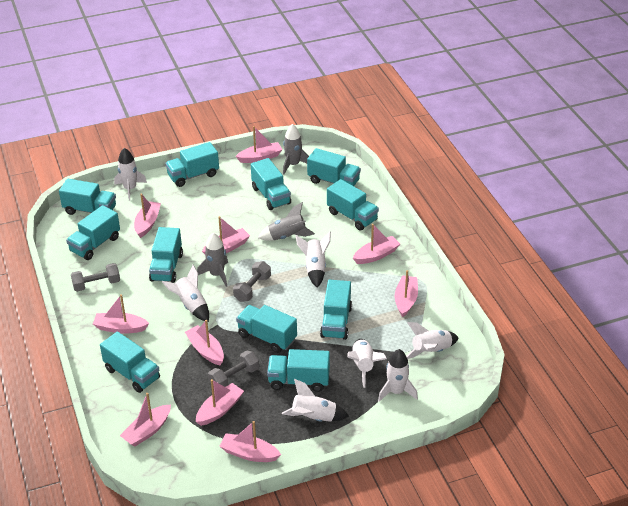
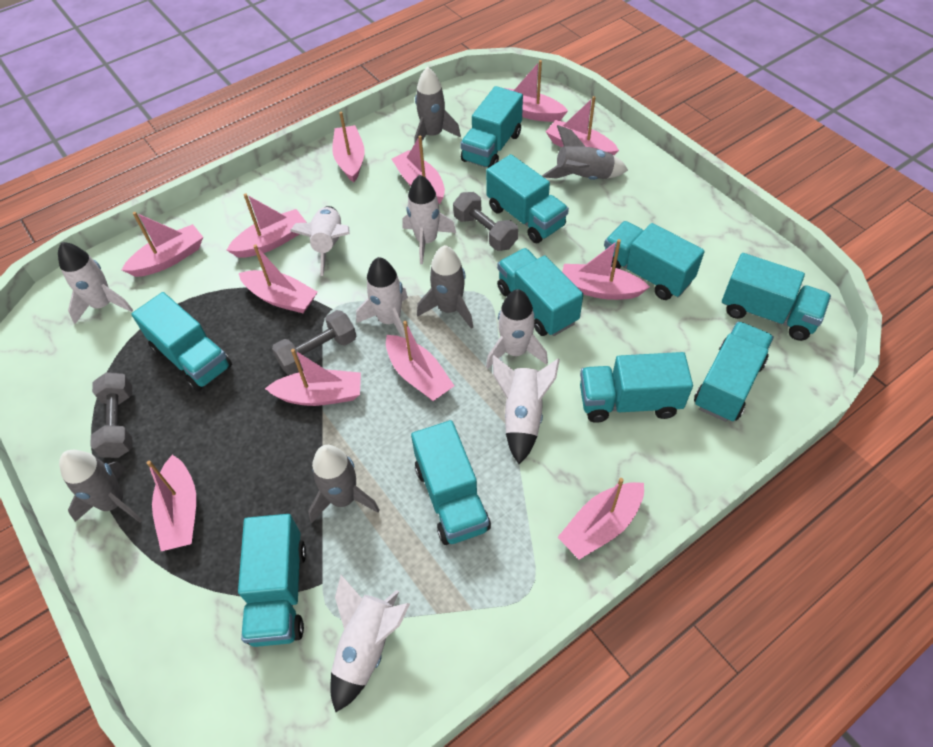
grey rocket: 3 -> 5
pink boat: 10 -> 12
turquoise truck: 11 -> 10

